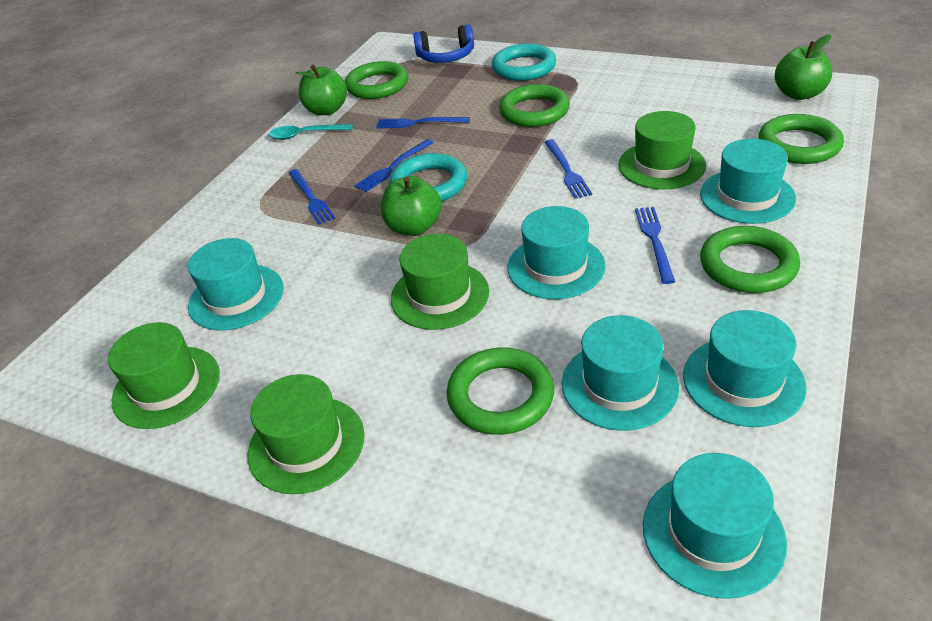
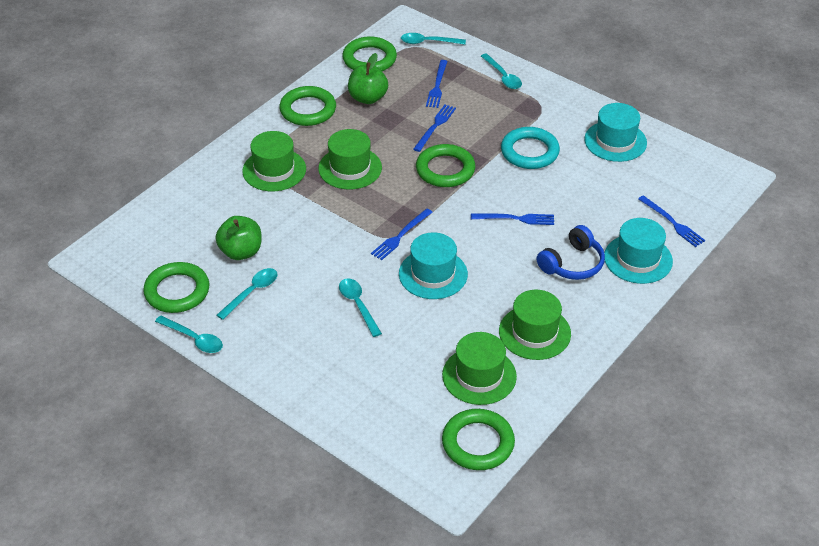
green apple: 3 -> 2
turquoise hat: 6 -> 3
turquoise ring: 2 -> 1
turquoise spoon: 1 -> 5

